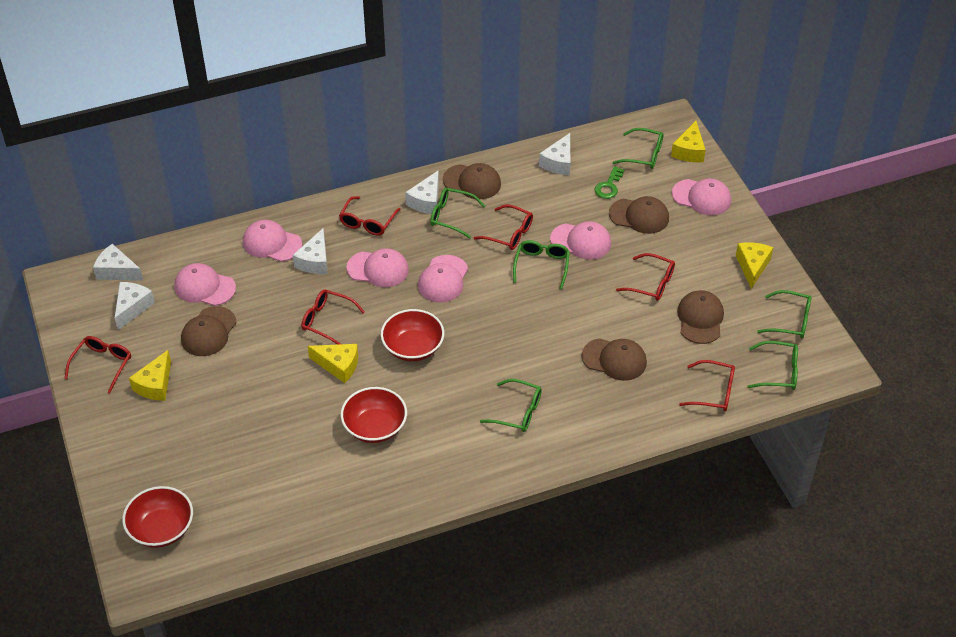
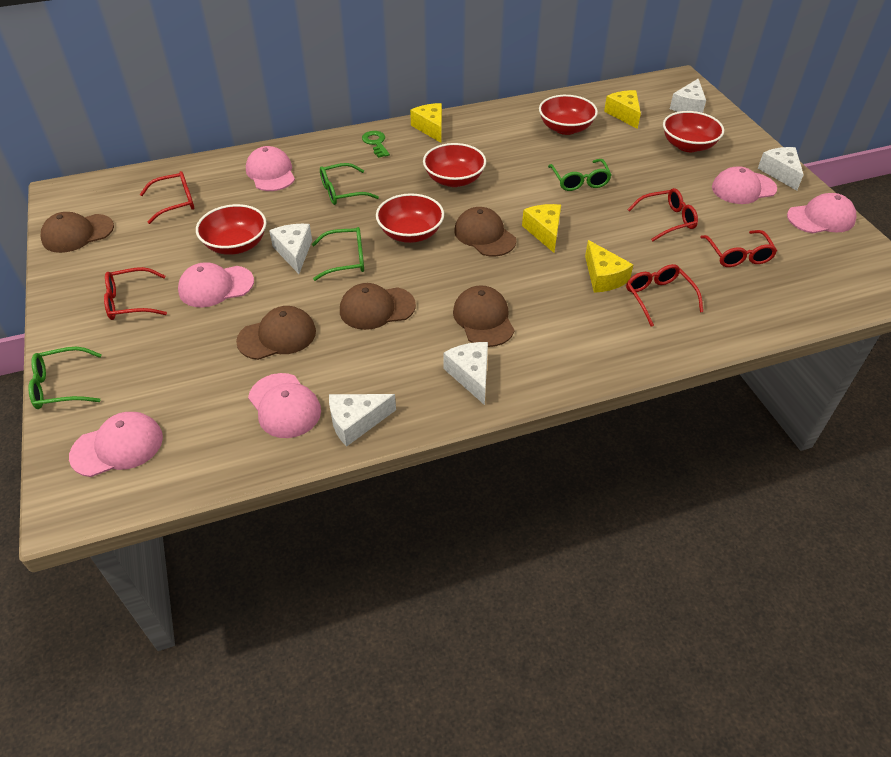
green glasses: 6 -> 4
red bowl: 3 -> 5
red glasses: 6 -> 5

